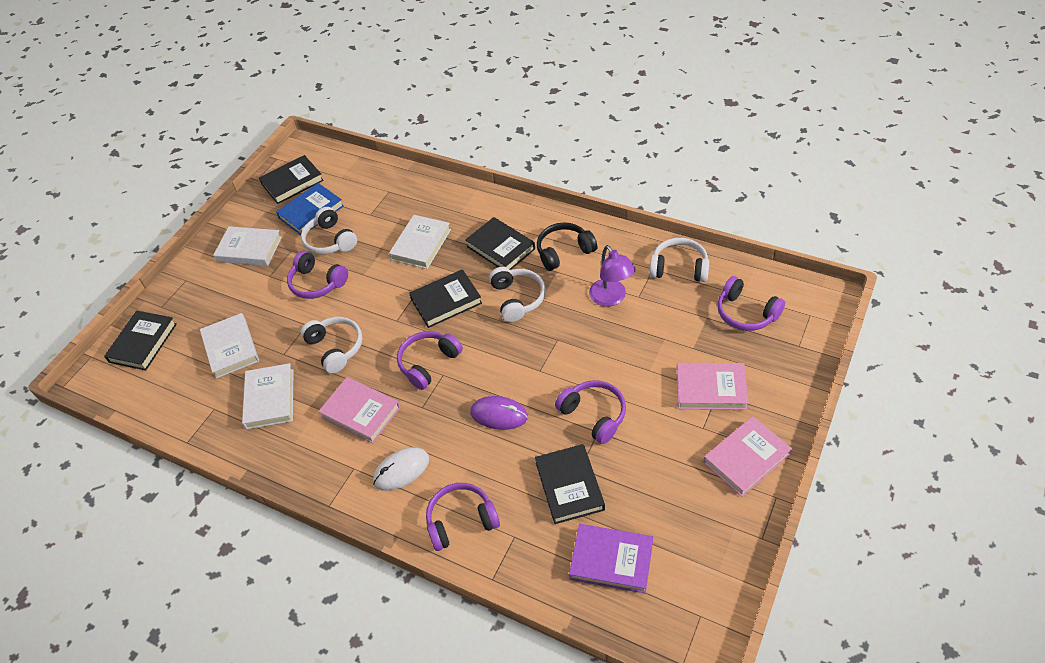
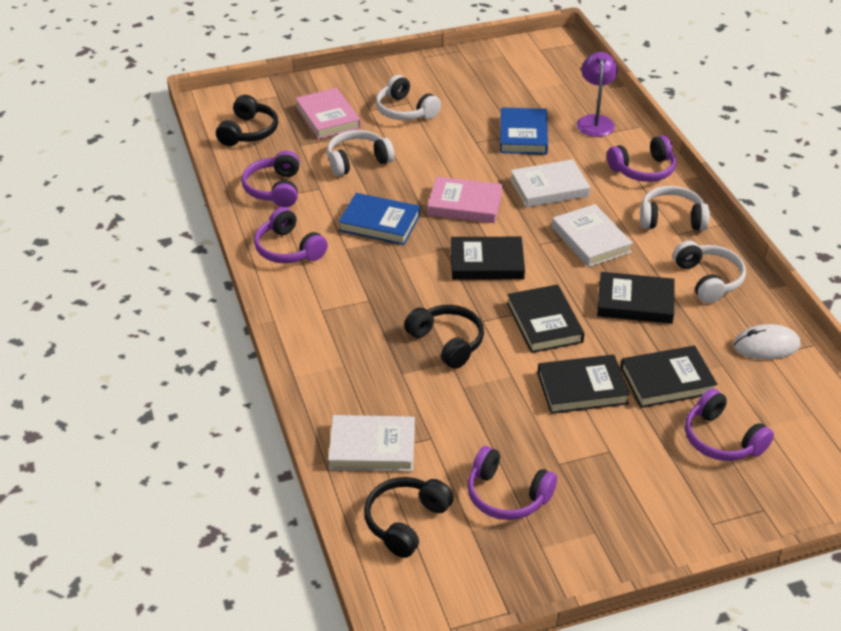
black headphones: 1 -> 3
blue book: 1 -> 2
pink book: 3 -> 2
purple book: 1 -> 0
purple mouse: 1 -> 0
white book: 4 -> 3

